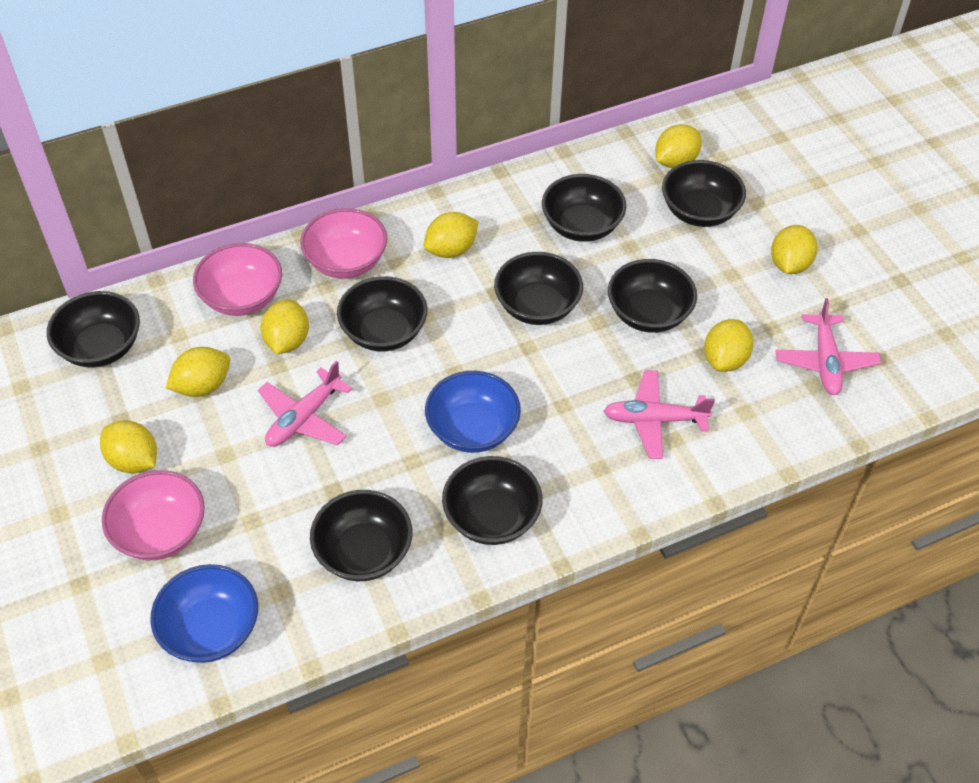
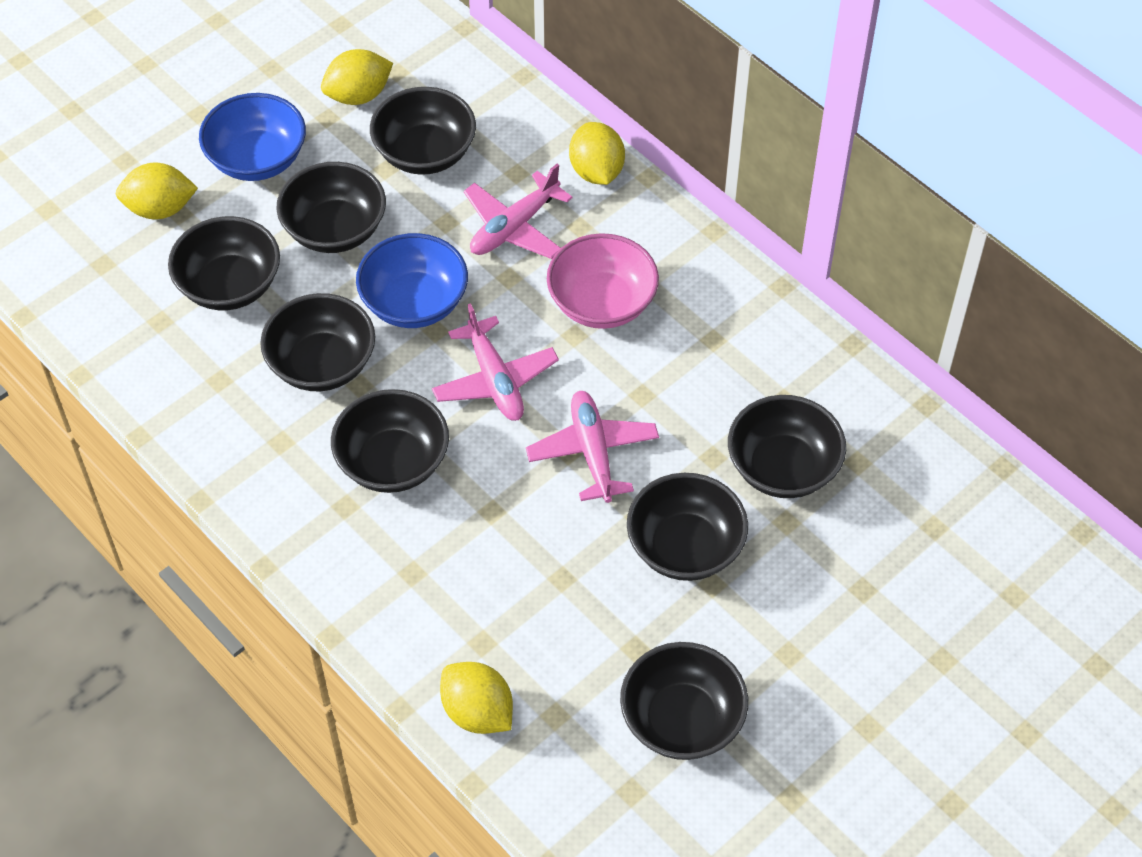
pink bowl: 3 -> 1
yellow lemon: 7 -> 4

